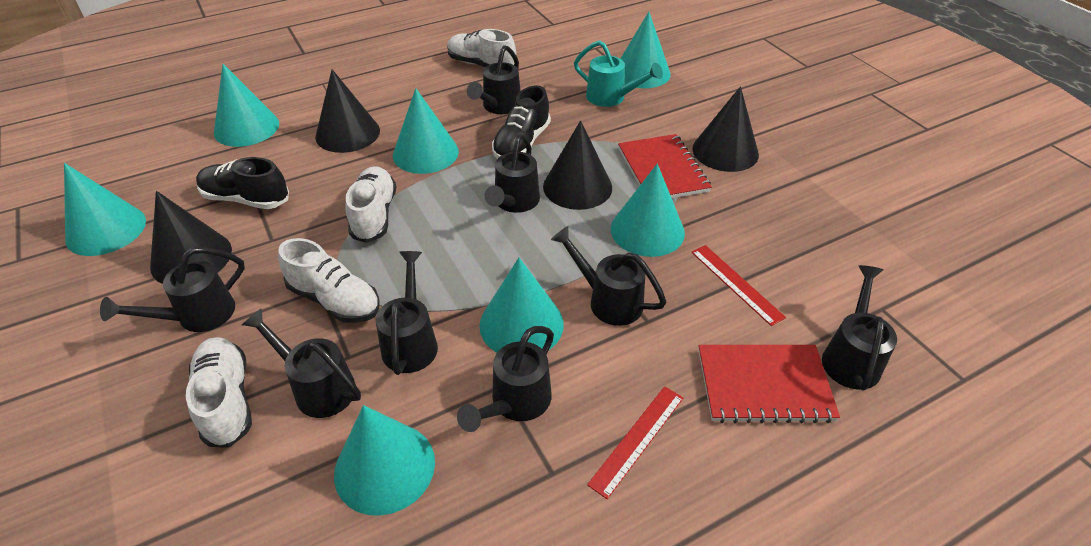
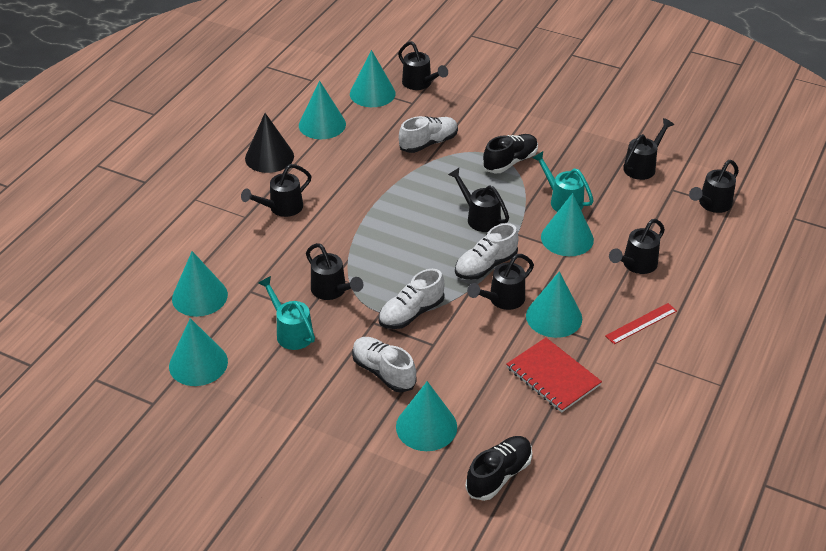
black cone: 4 -> 1
red notebook: 2 -> 1
red ruler: 2 -> 1
turquoise watering can: 1 -> 2

